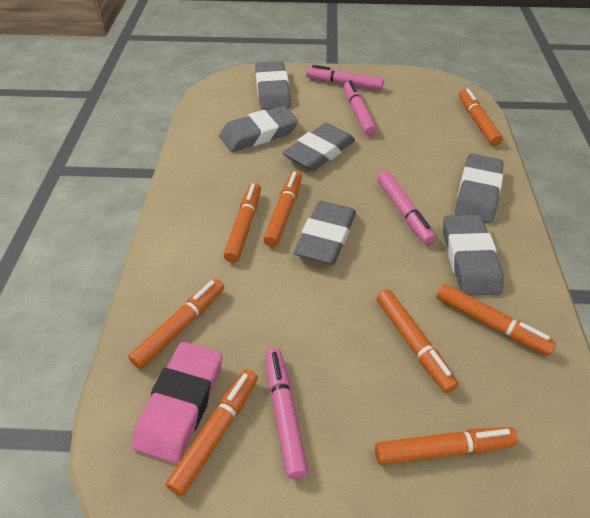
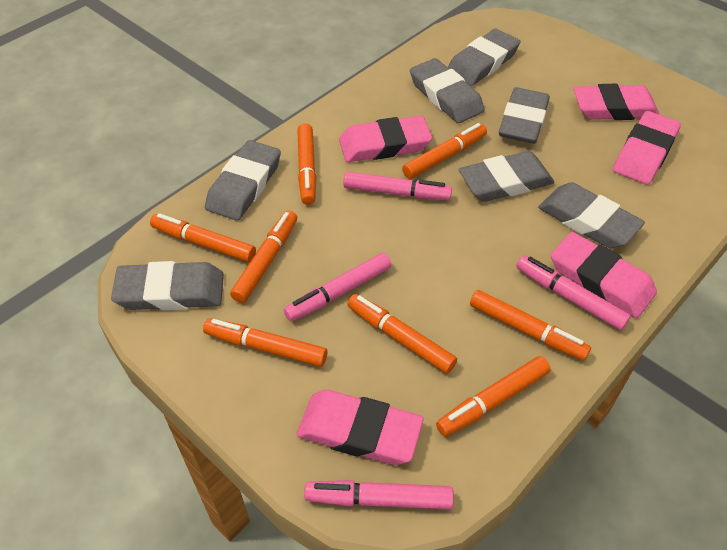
grey eraser: 6 -> 7
pink eraser: 1 -> 5

